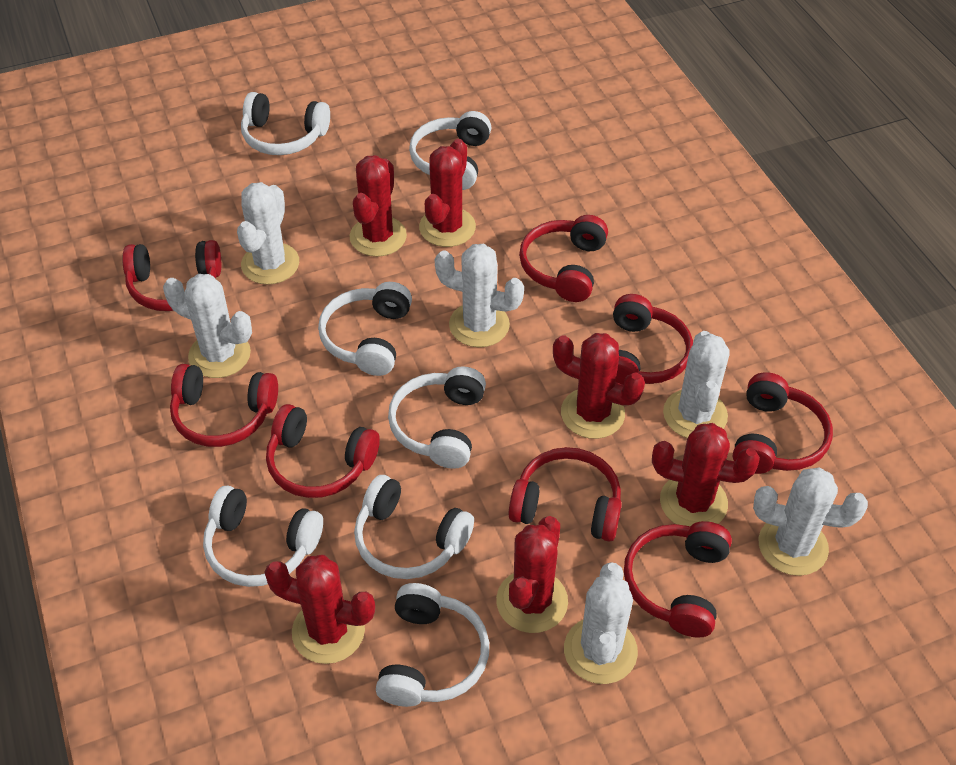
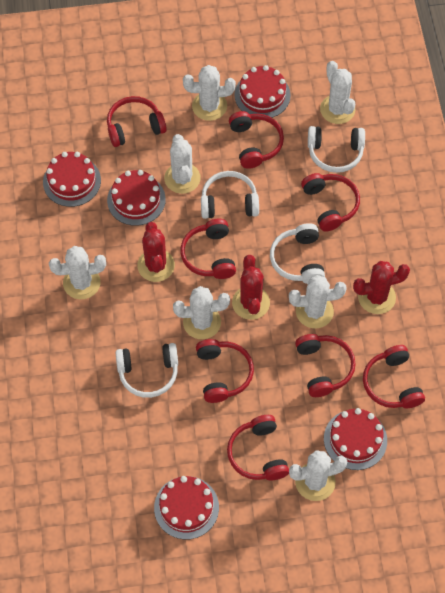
red cactus: 6 -> 3
red cake: 0 -> 5
white cactus: 6 -> 7
white headphones: 7 -> 4

